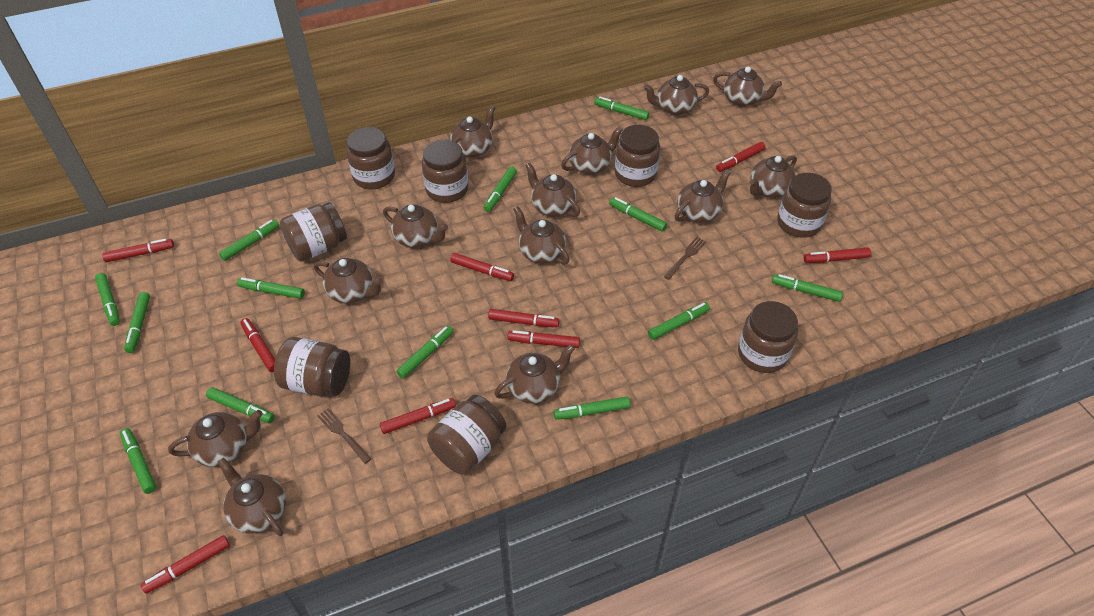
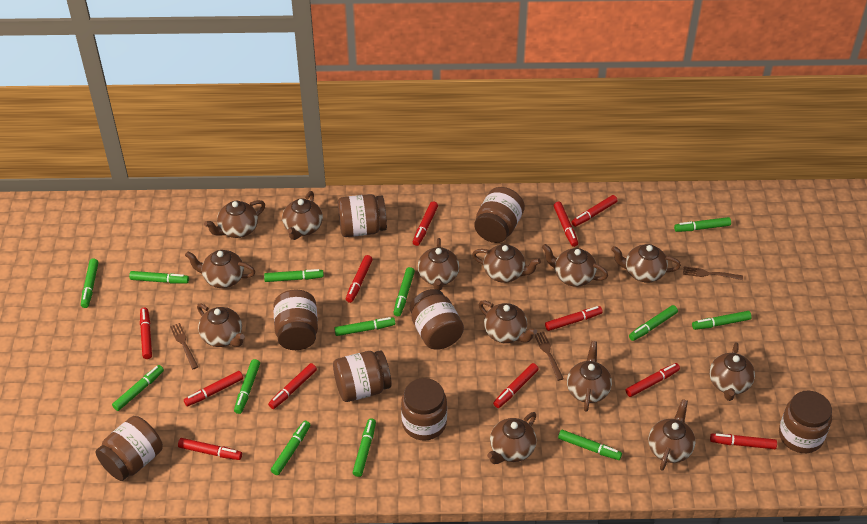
brown fork: 2 -> 3
red marker: 9 -> 12

